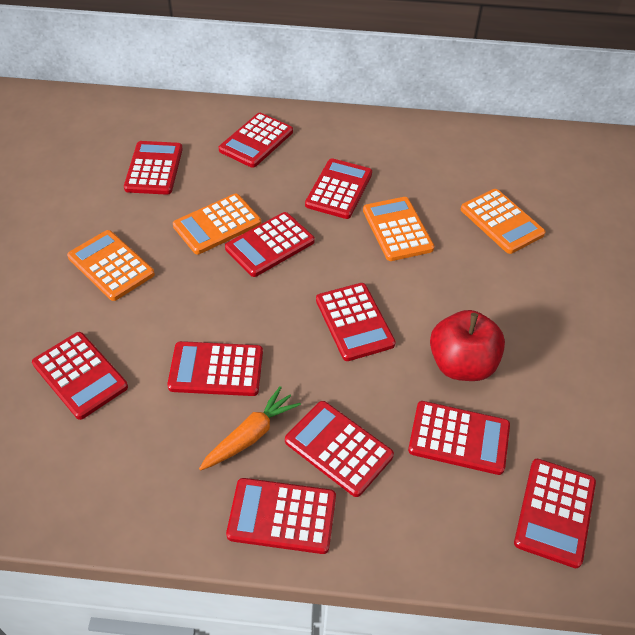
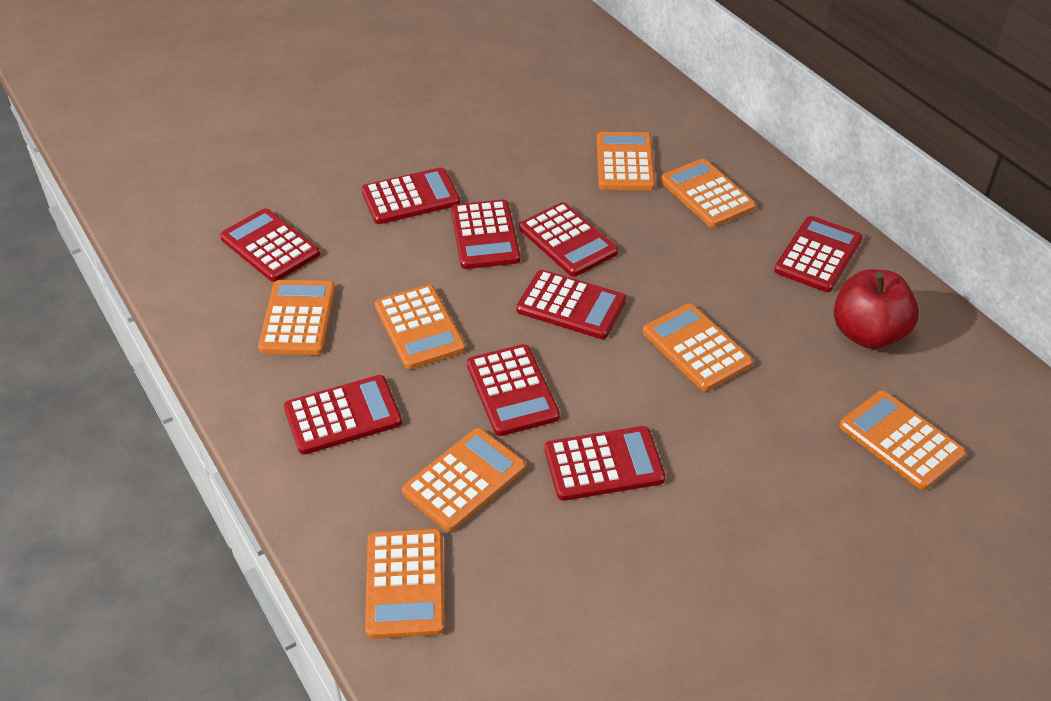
orange calculator: 4 -> 8
orange carrot: 1 -> 0
red calculator: 11 -> 9

